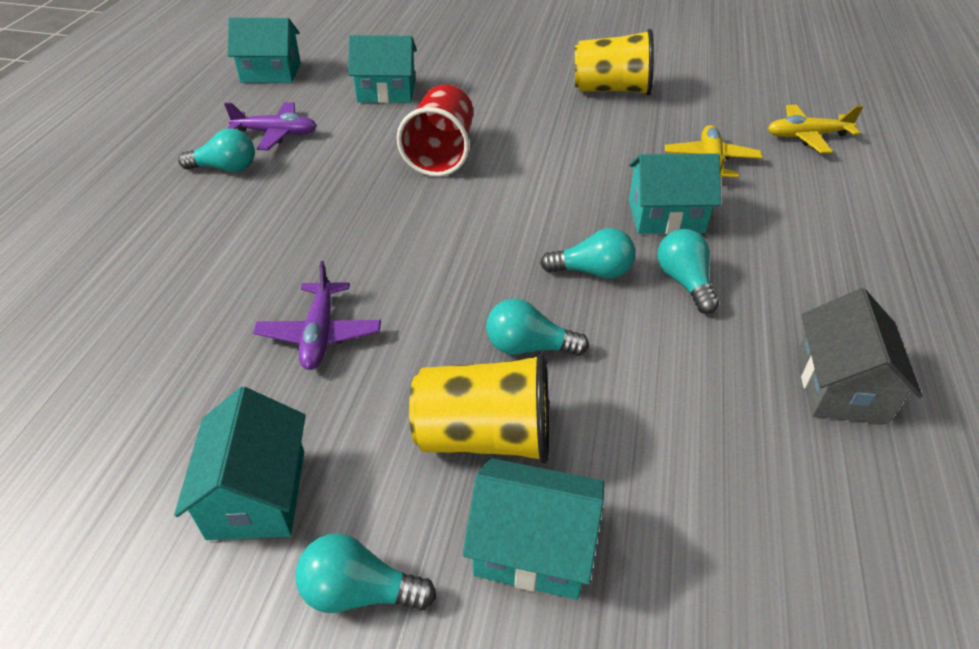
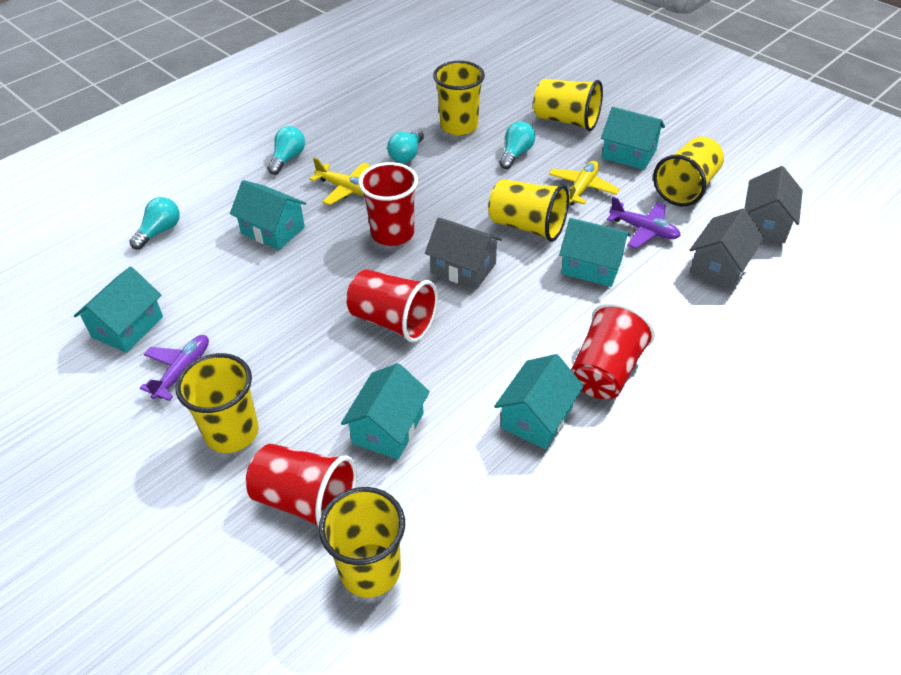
grey house: 1 -> 3
red cup: 1 -> 4
turquoise house: 5 -> 6
turquoise light bulb: 5 -> 4
yellow cup: 2 -> 6

